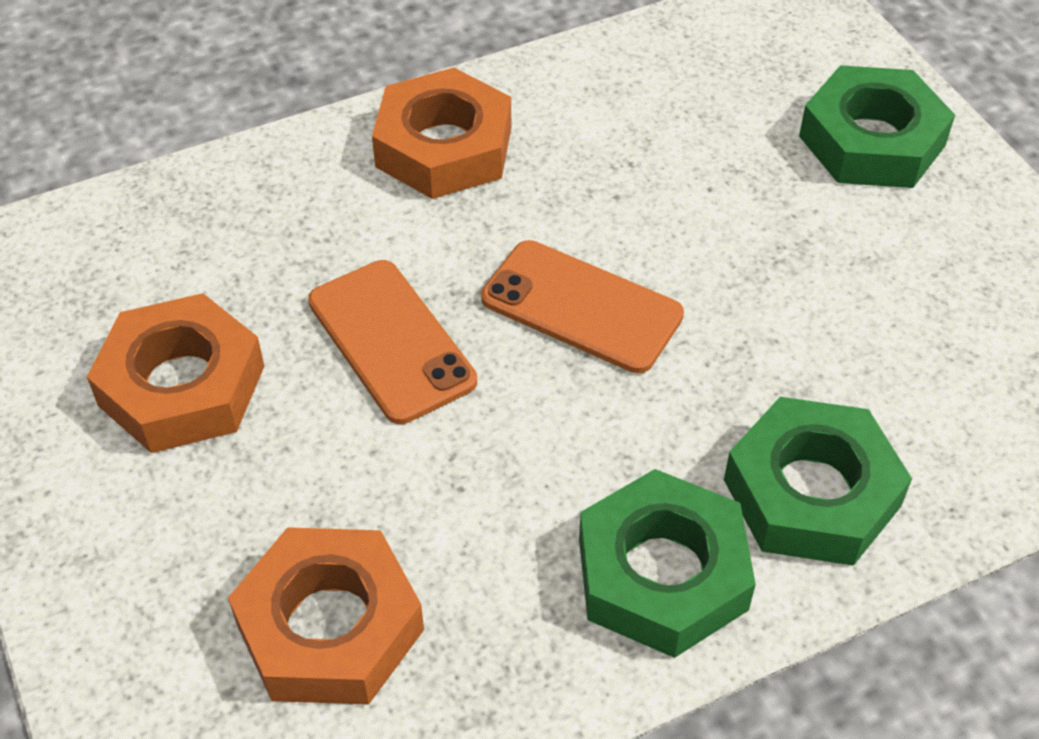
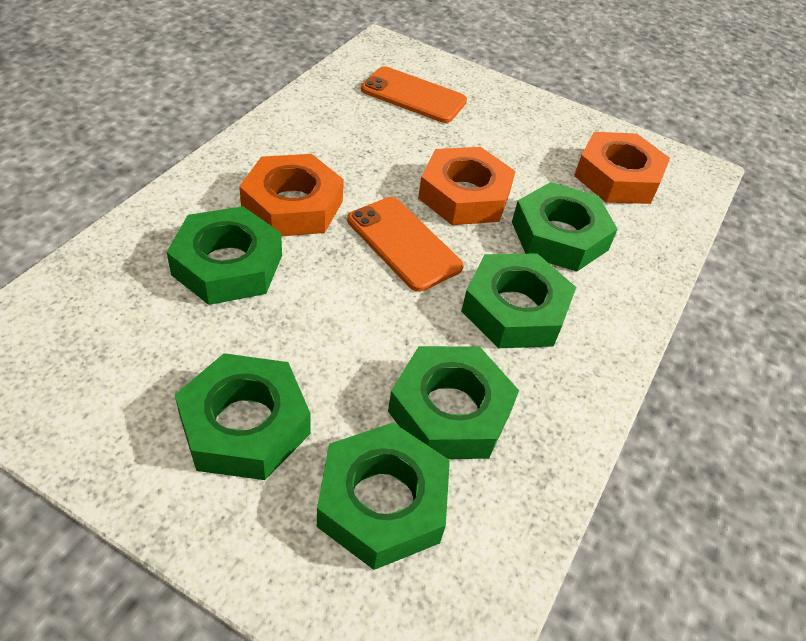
green nut: 3 -> 6

